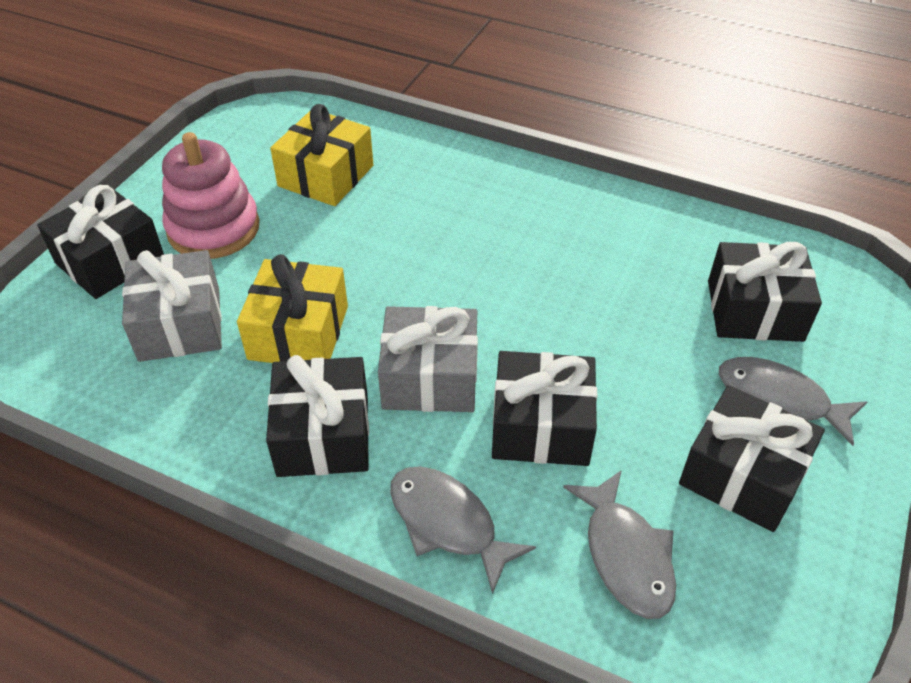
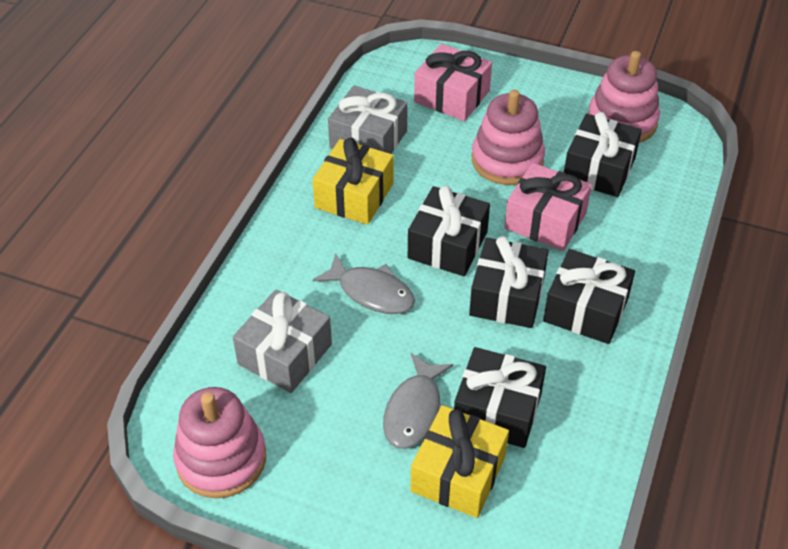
grey fish: 3 -> 2
pink gift: 0 -> 2
pink stacking toy: 1 -> 3

